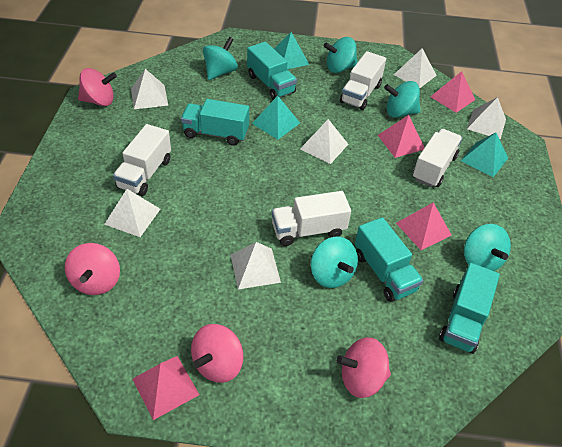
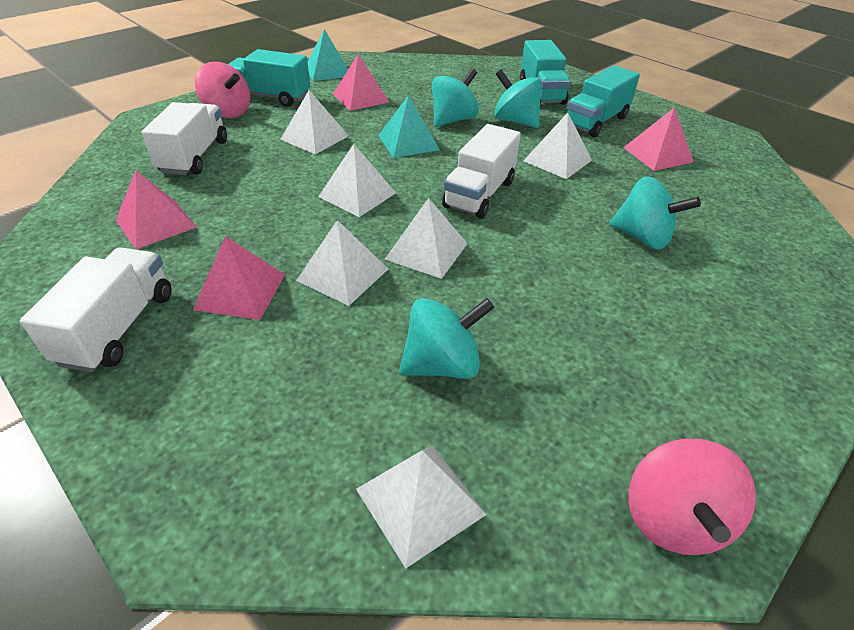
pink spinning top: 4 -> 2
turquoise pyramid: 3 -> 2
turquoise spinning top: 5 -> 4
turquoise truck: 4 -> 3
white truck: 4 -> 3

